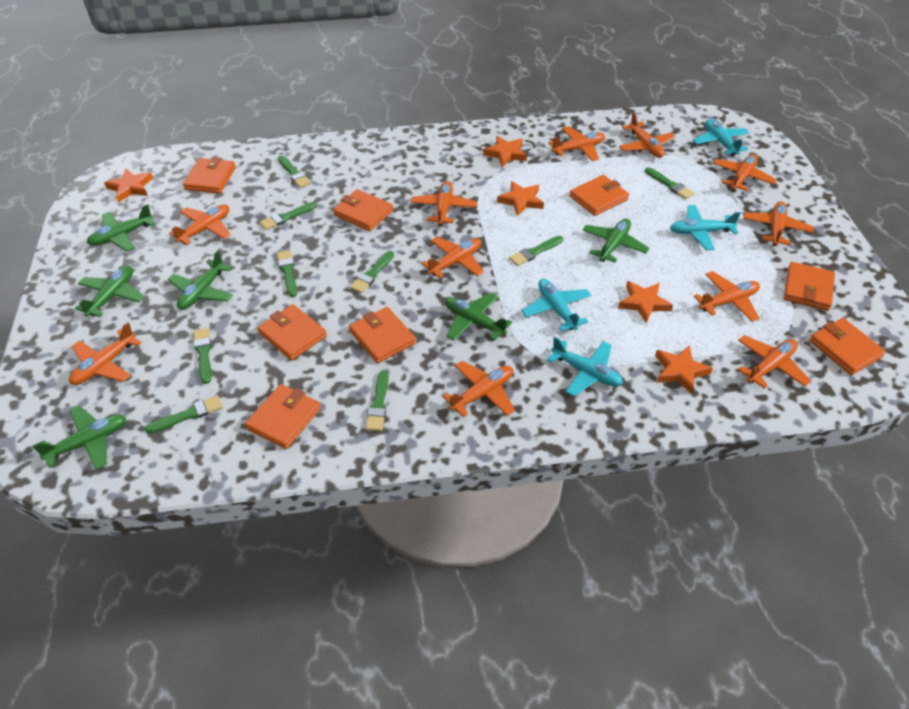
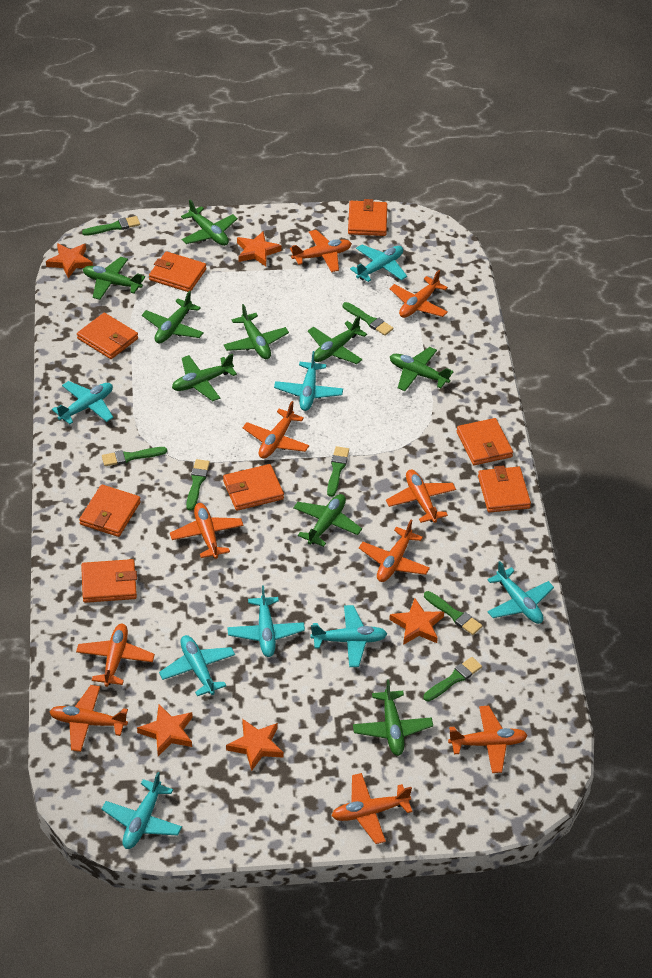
green brush: 9 -> 7
green plane: 6 -> 9
orange plane: 11 -> 10
turquoise plane: 4 -> 8

